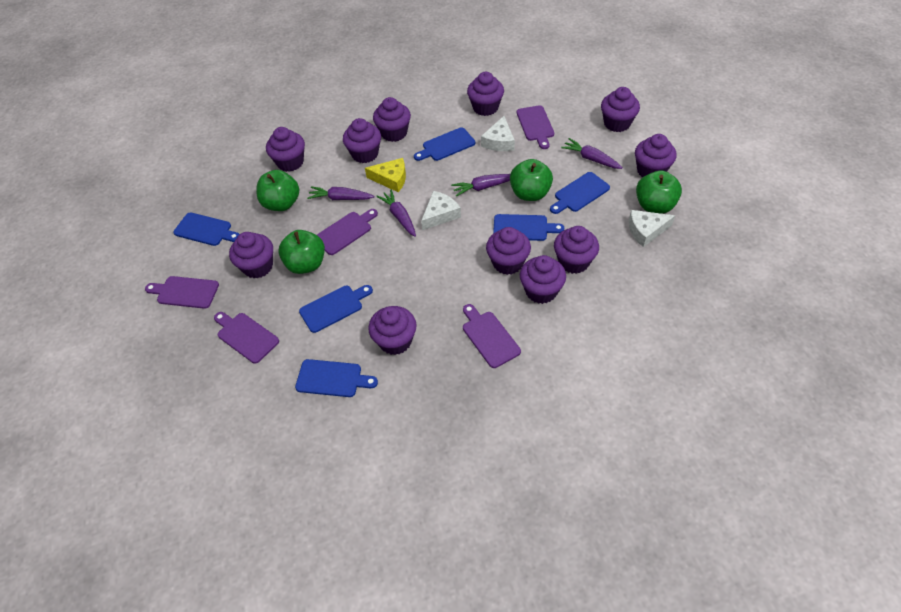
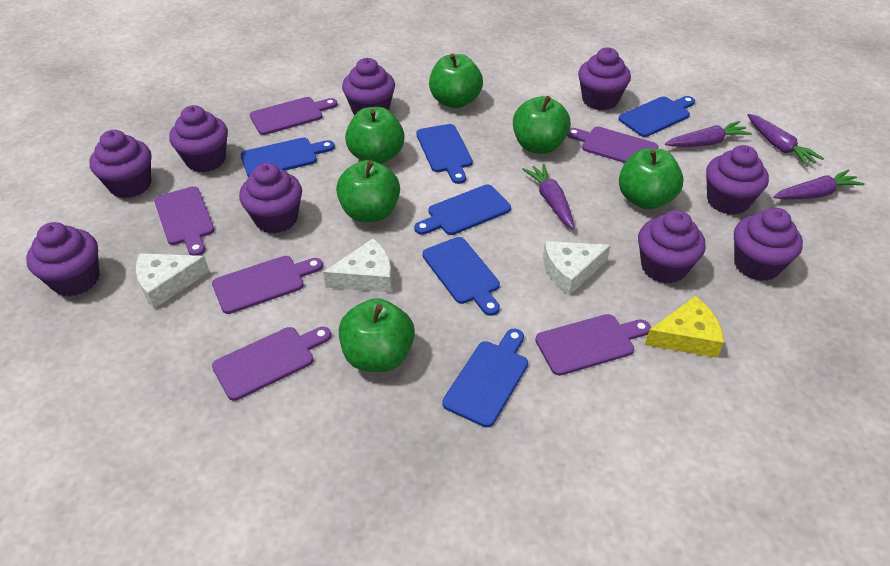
green apple: 4 -> 6
purple cupcake: 11 -> 9
purple cutting board: 5 -> 6

